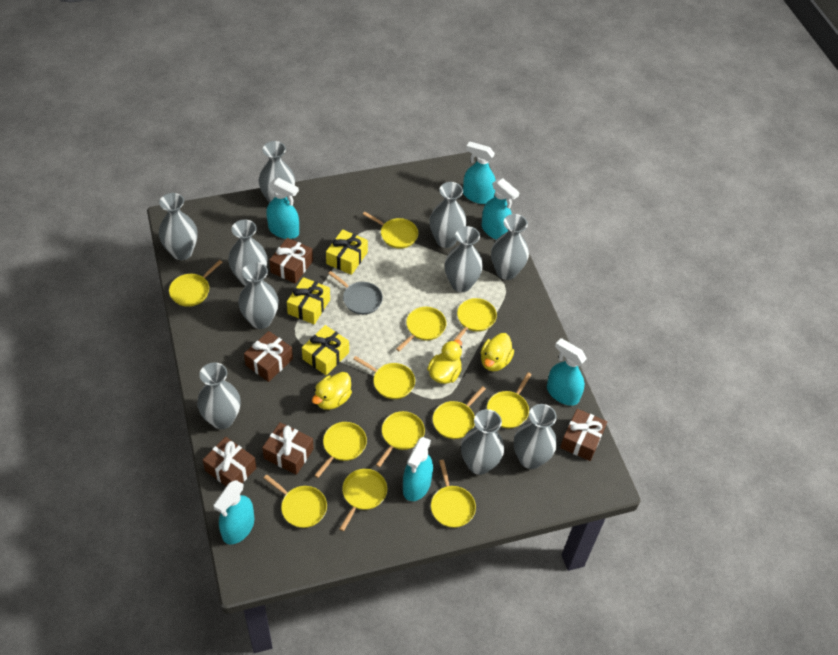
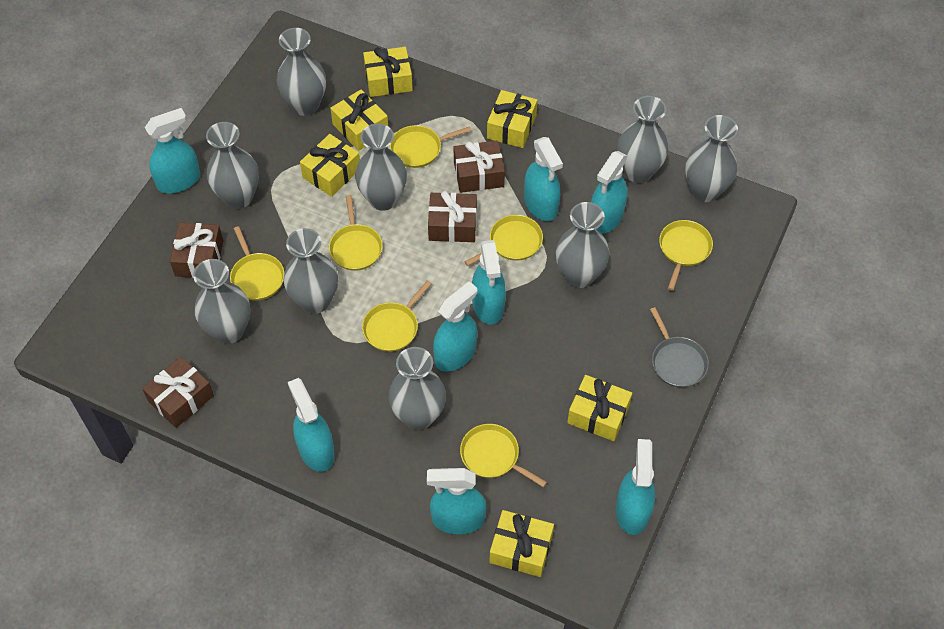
brown gift: 5 -> 4
grey vase: 10 -> 9
turquoise spray bottle: 6 -> 8
yellow duck: 3 -> 0
yellow gift: 3 -> 6
yellow pan: 12 -> 7

